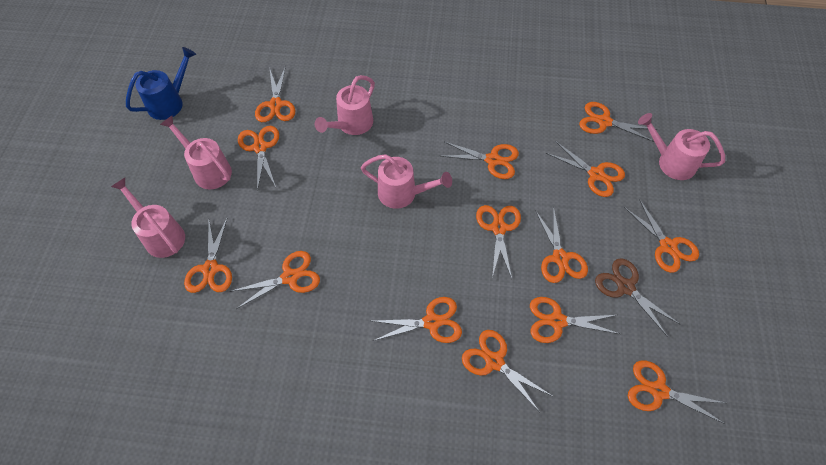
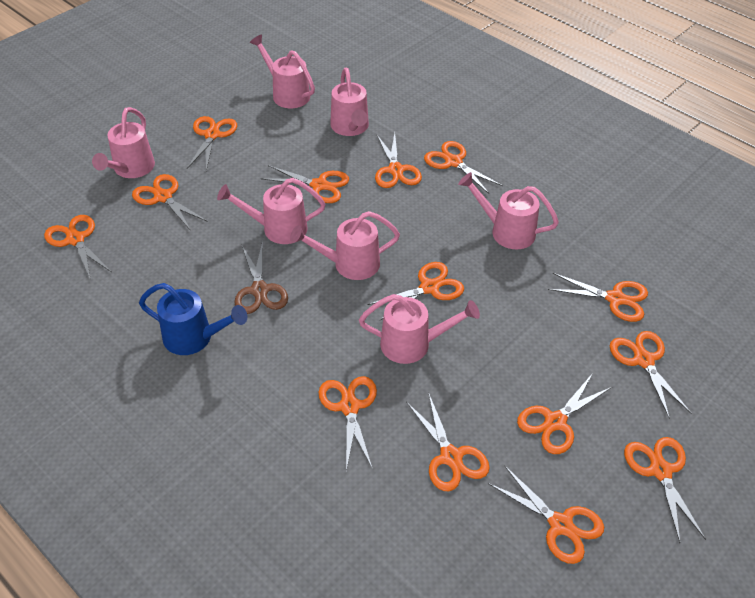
pink watering can: 5 -> 7

